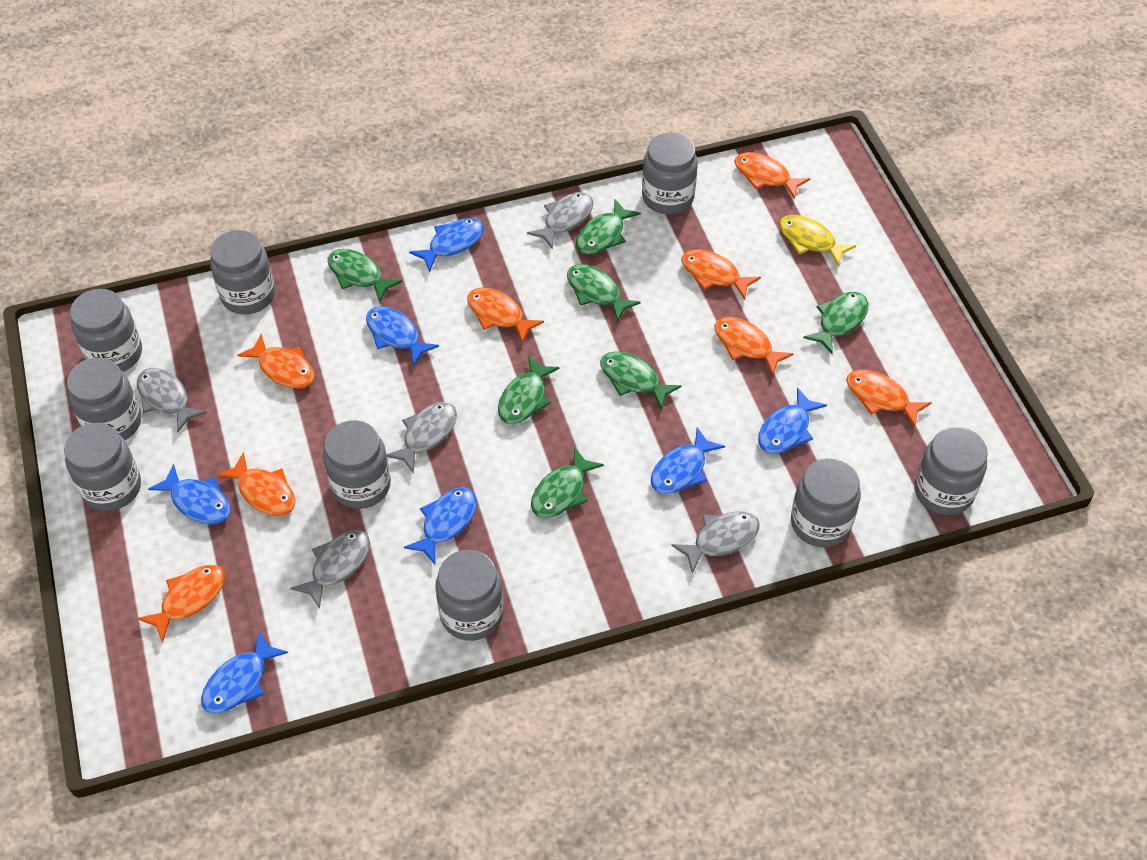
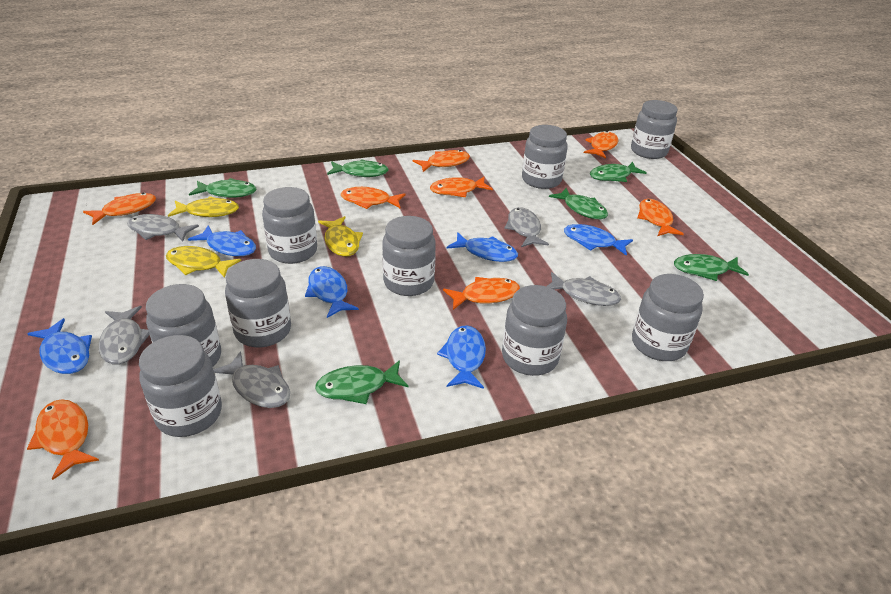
blue fish: 7 -> 6
green fish: 7 -> 6
yellow fish: 1 -> 3

